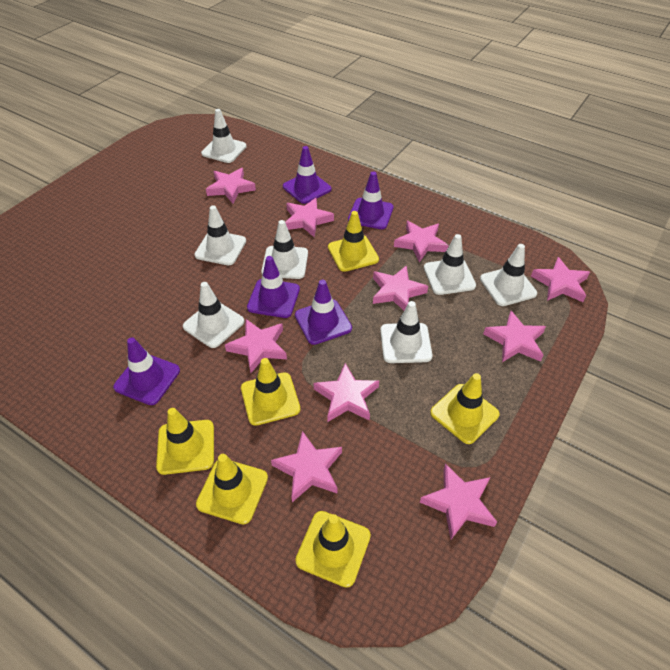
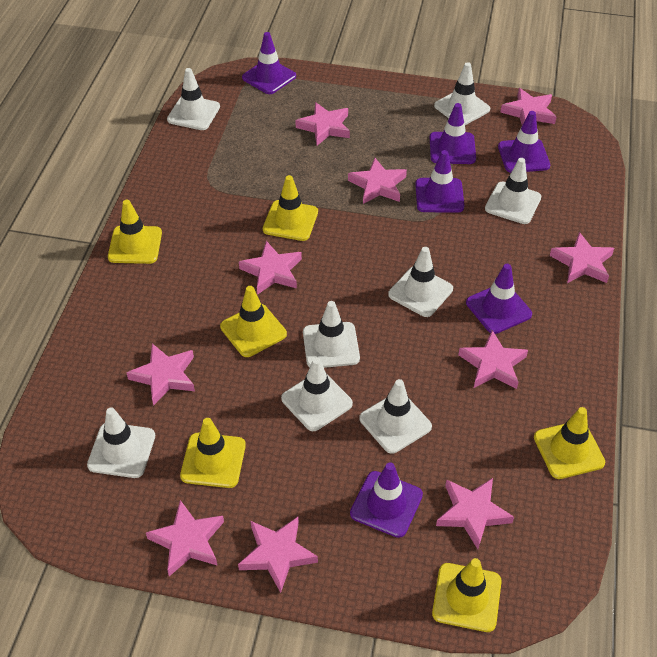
purple traffic cone: 5 -> 6
white traffic cone: 7 -> 8

